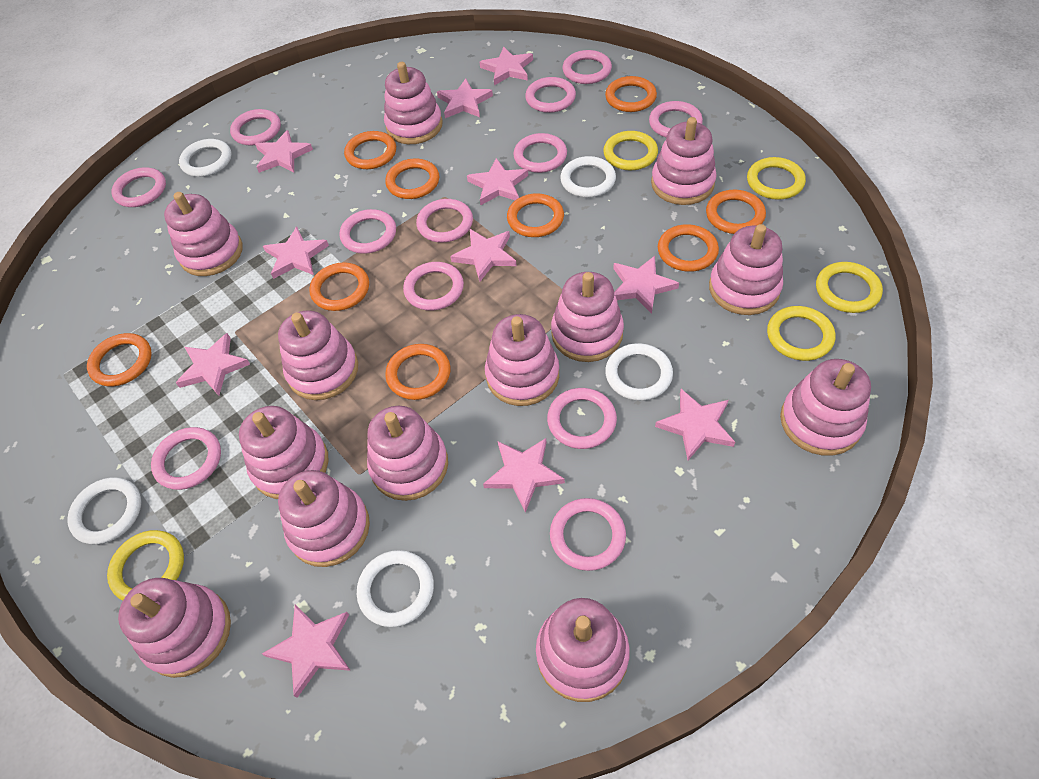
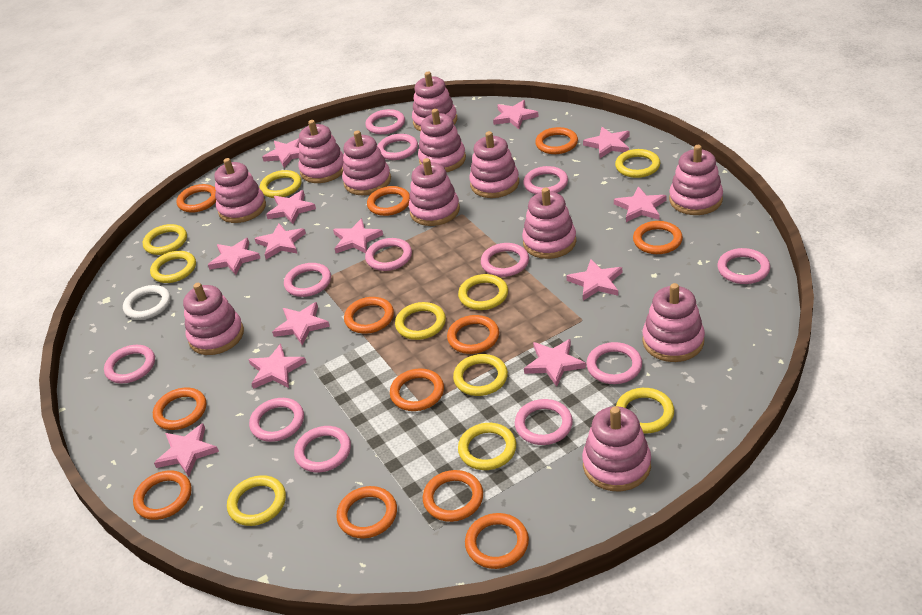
orange ring: 9 -> 12
pink stacking toy: 13 -> 12
pink star: 11 -> 13
white ring: 5 -> 1
yellow ring: 5 -> 10

